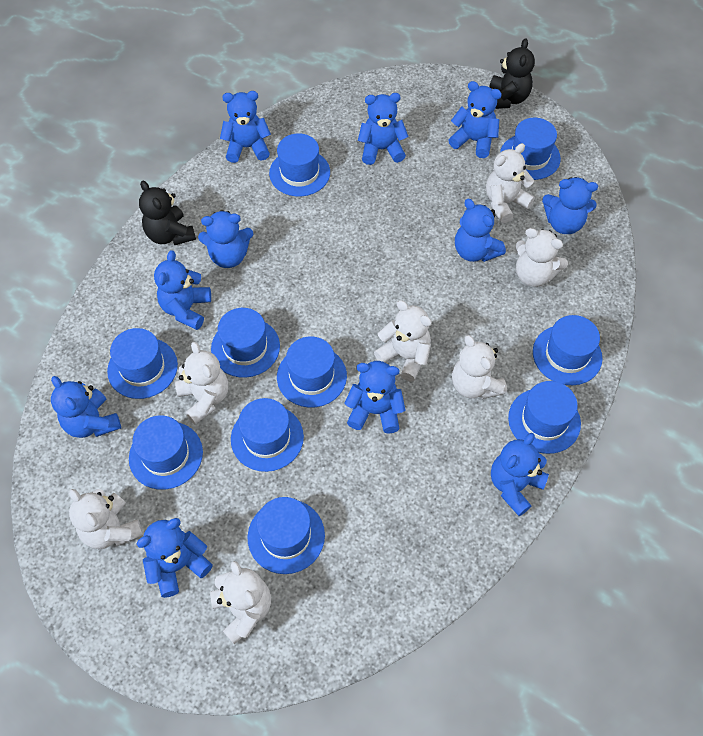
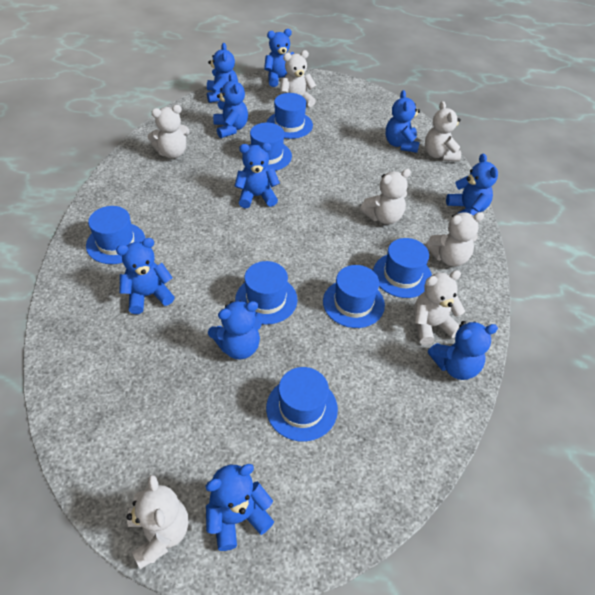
black teddy bear: 2 -> 0
blue hat: 10 -> 7
blue teddy bear: 11 -> 10

